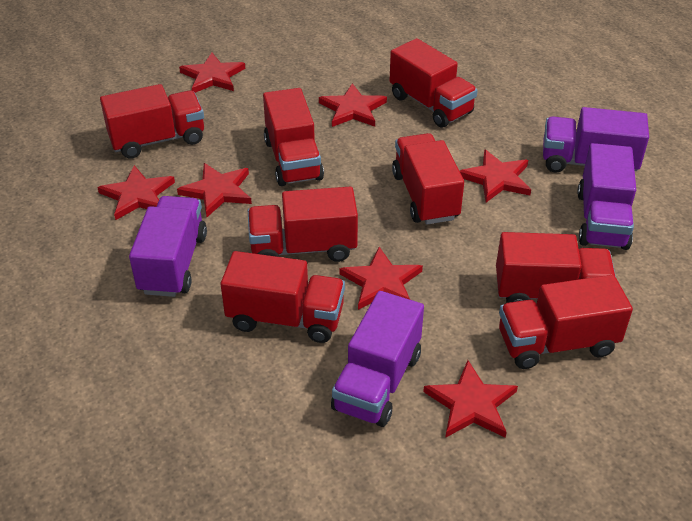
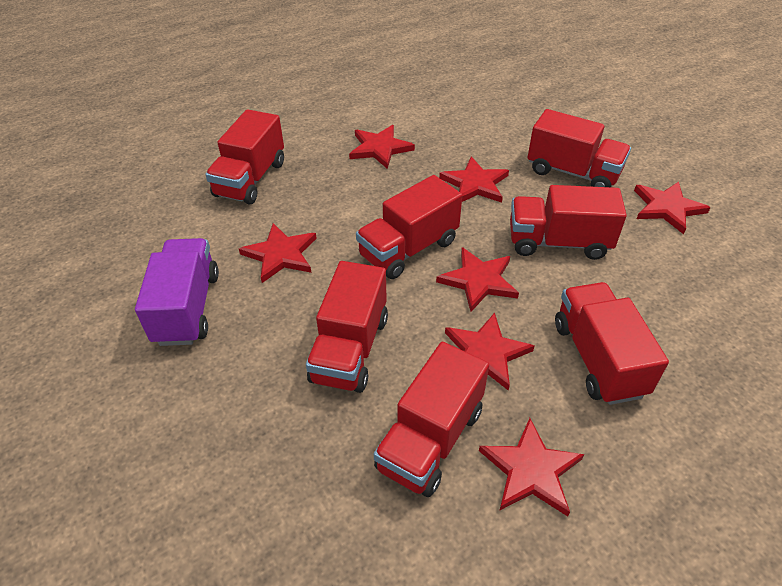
purple truck: 4 -> 1
red truck: 8 -> 7

